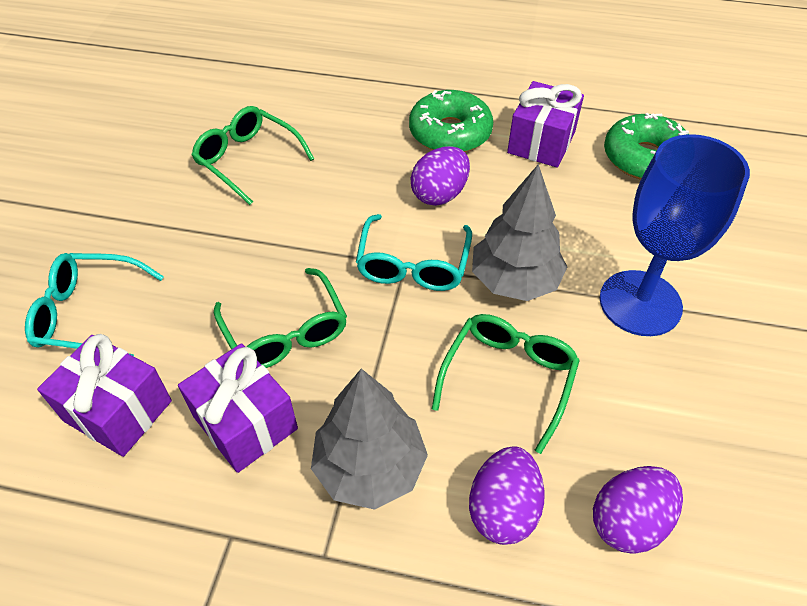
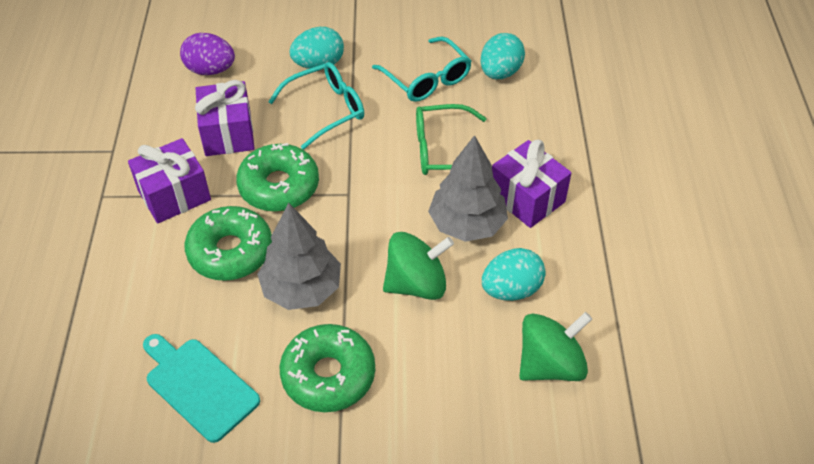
blue goblet: 1 -> 0
green donut: 2 -> 3
green glasses: 3 -> 1
green spinning top: 0 -> 2
purple egg: 3 -> 1
turquoise cutting board: 0 -> 1
turquoise egg: 0 -> 3

